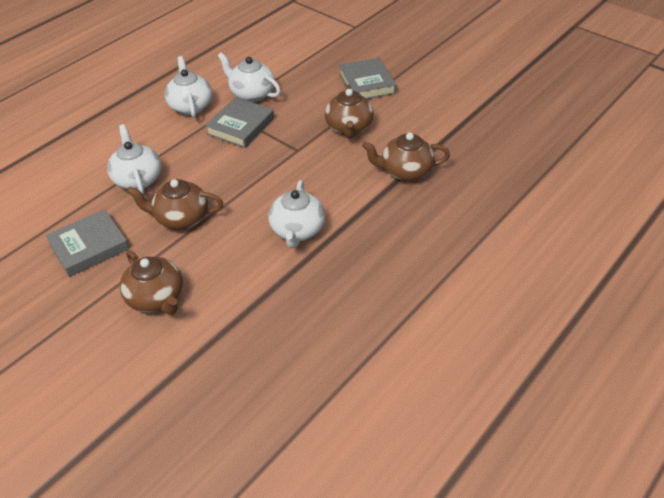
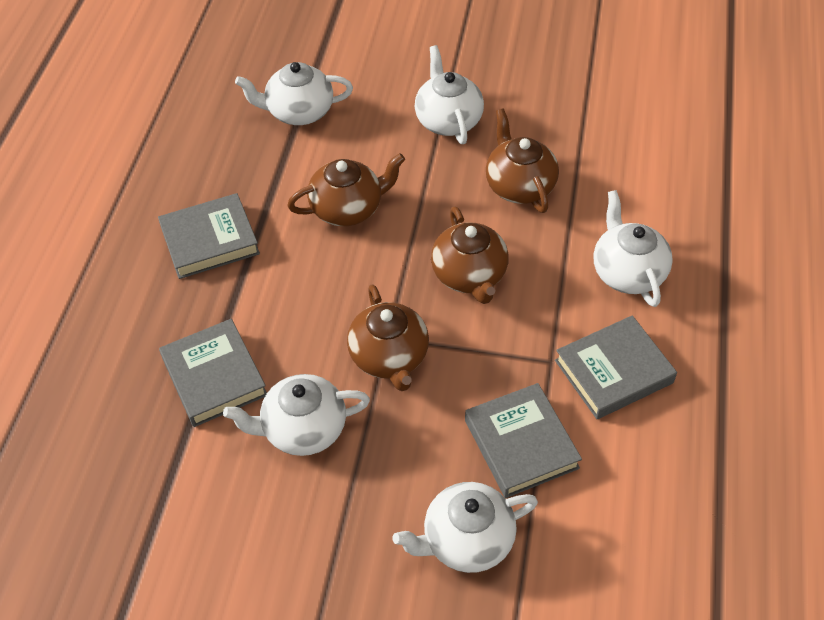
grey book: 3 -> 4
white teapot: 4 -> 5

